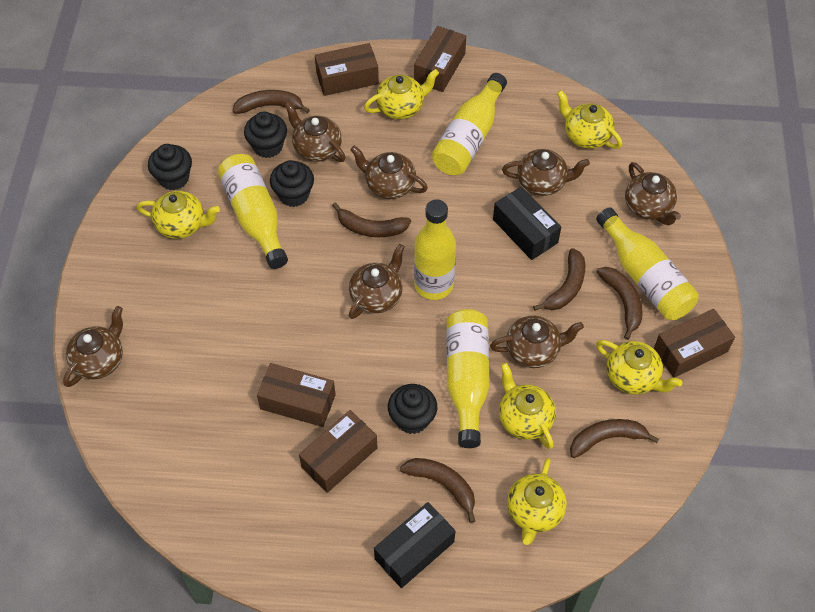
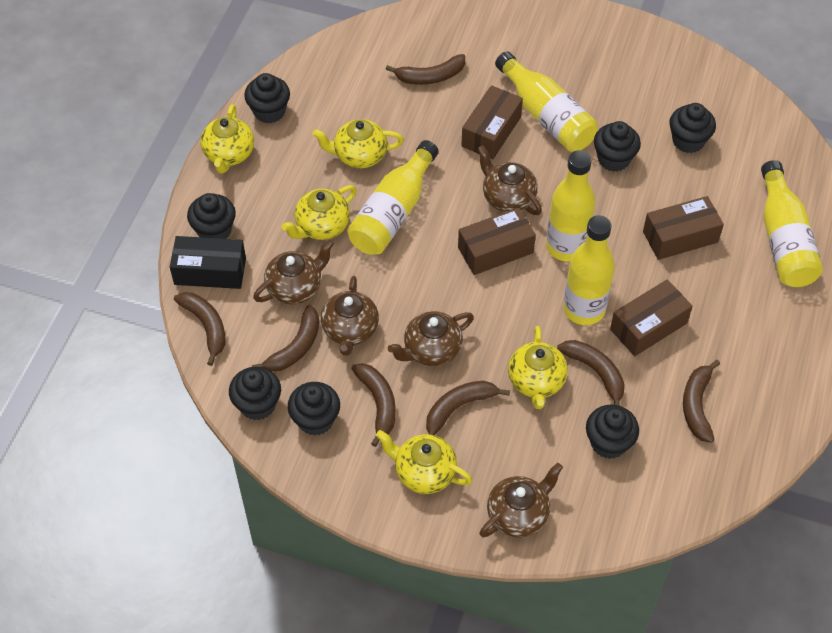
black box: 2 -> 1
black cupcake: 4 -> 7
brown banana: 6 -> 7
brown box: 5 -> 4
brown teapot: 7 -> 5
yellow teapot: 6 -> 5

